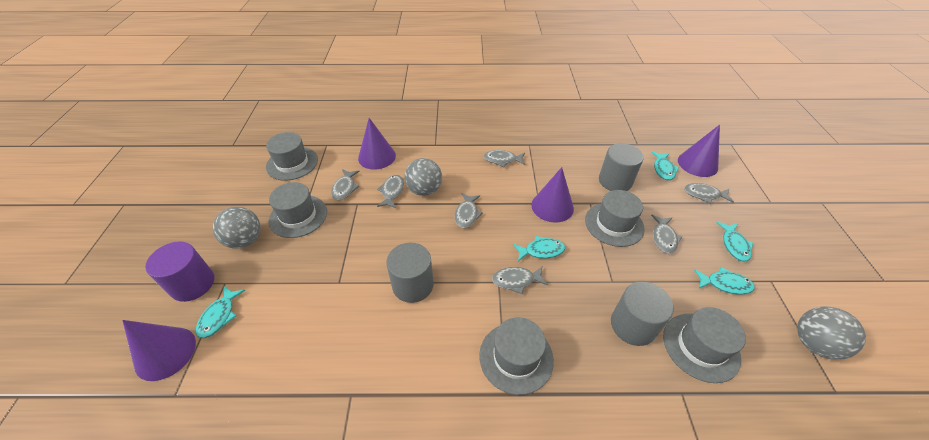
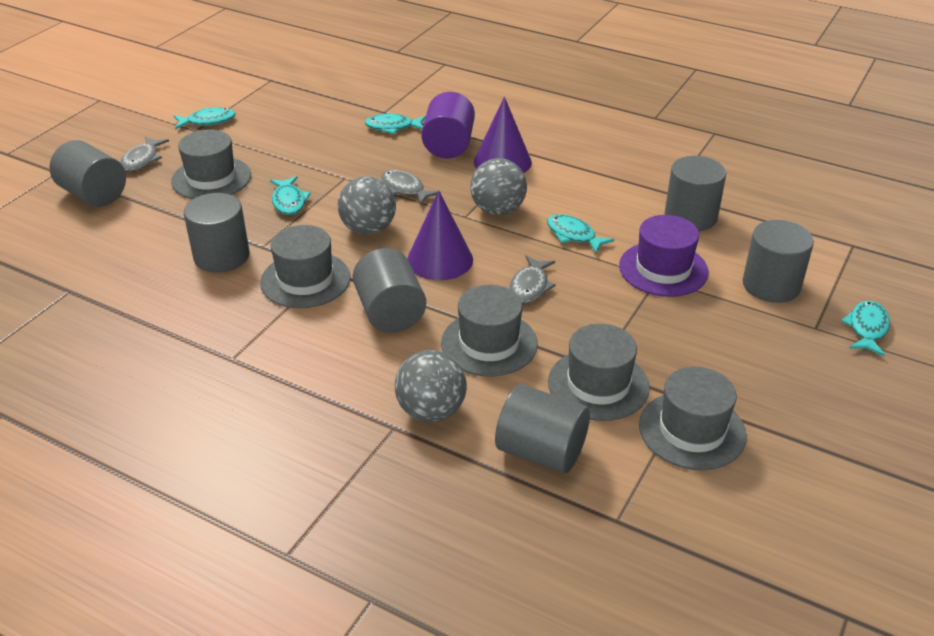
grey cylinder: 3 -> 6
grey fish: 7 -> 3
purple cone: 4 -> 2
purple hat: 0 -> 1

